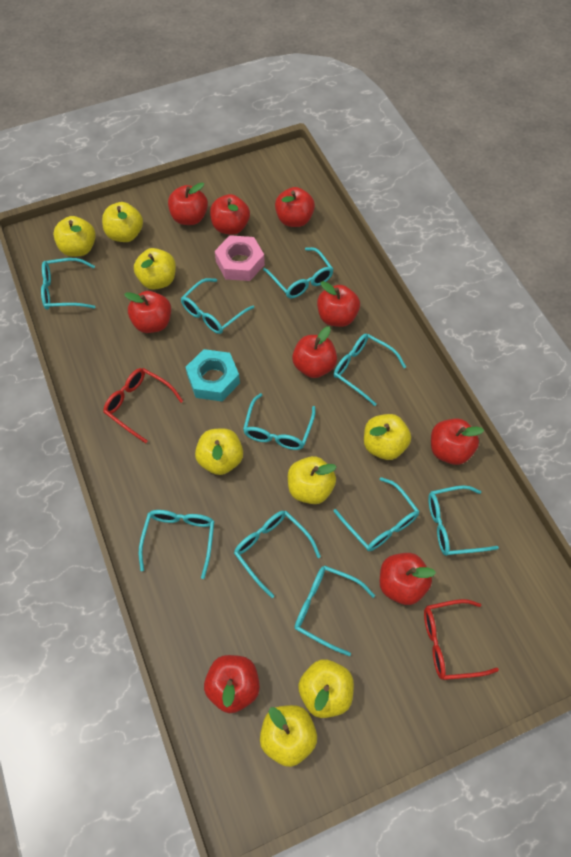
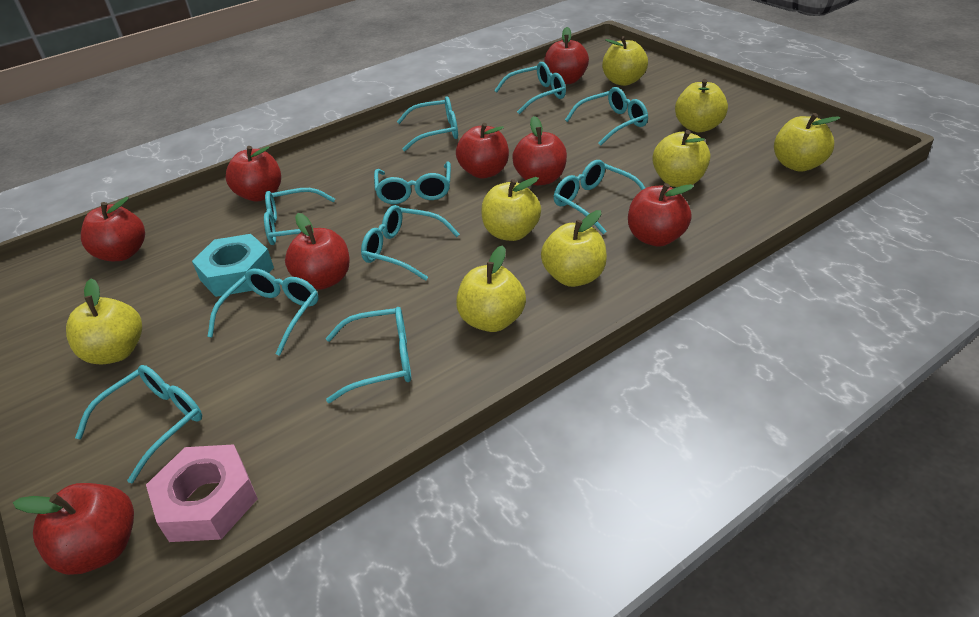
red apple: 9 -> 8
red glasses: 2 -> 0

